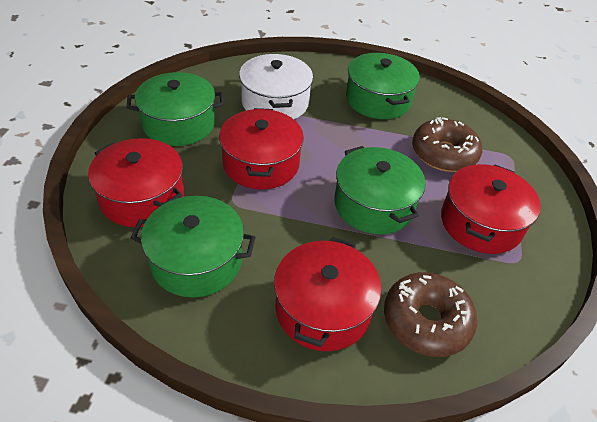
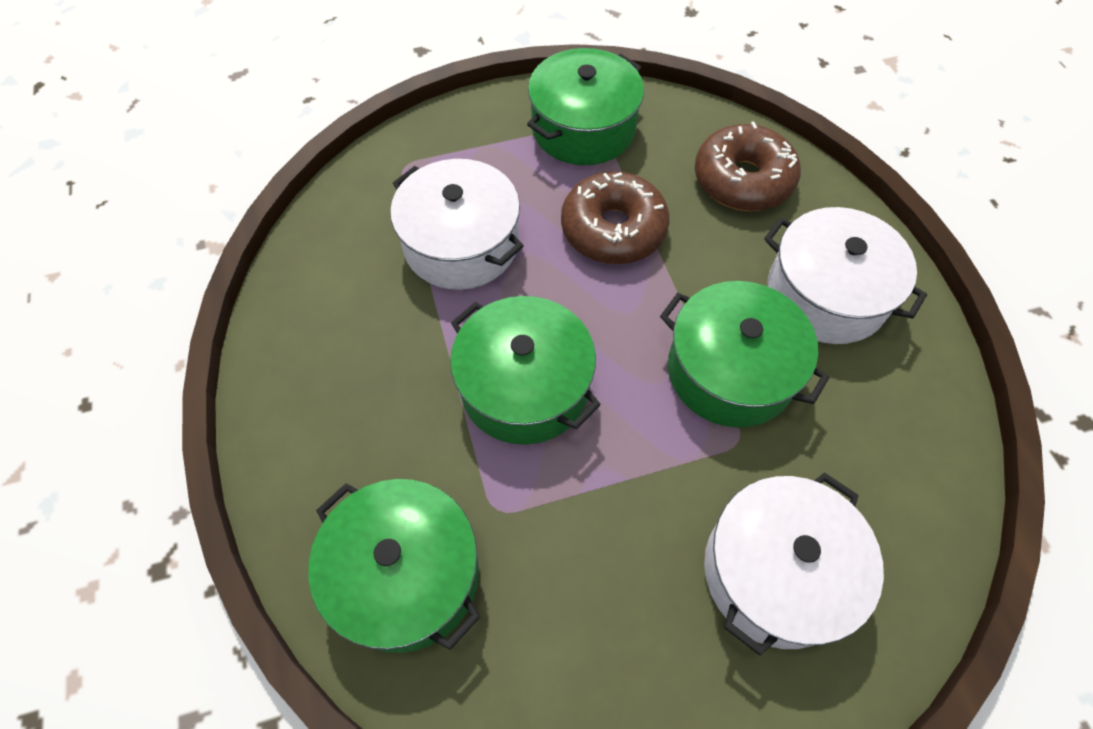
red pot: 4 -> 0
white pot: 1 -> 3

